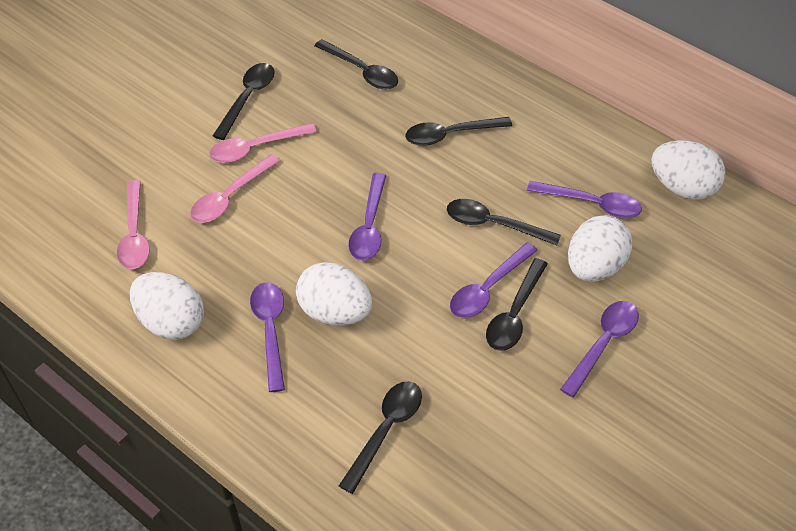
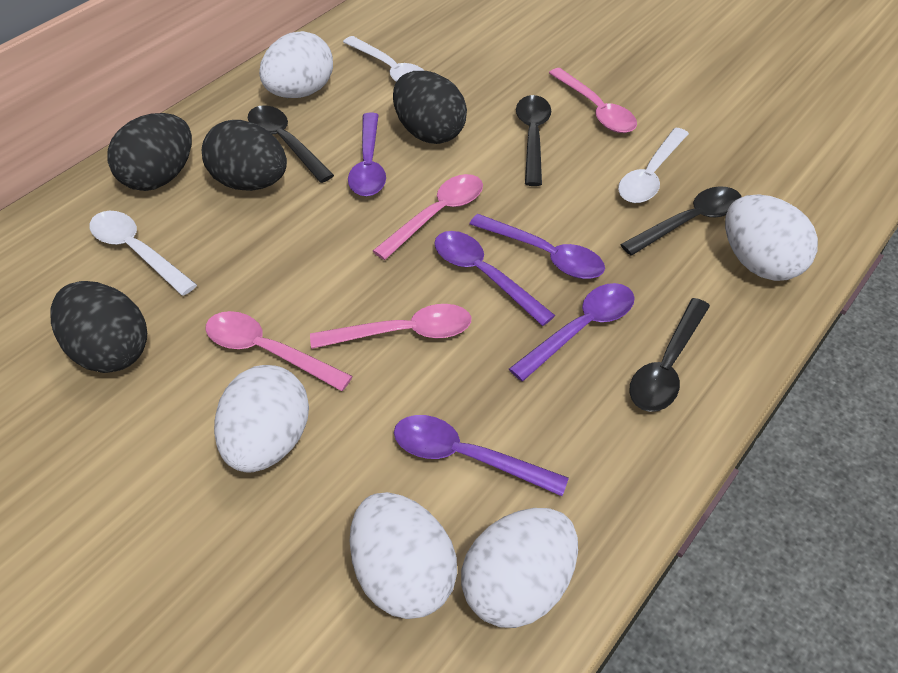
black egg: 0 -> 4
black spoon: 6 -> 4
pink spoon: 3 -> 4
white egg: 4 -> 5
white spoon: 0 -> 3

